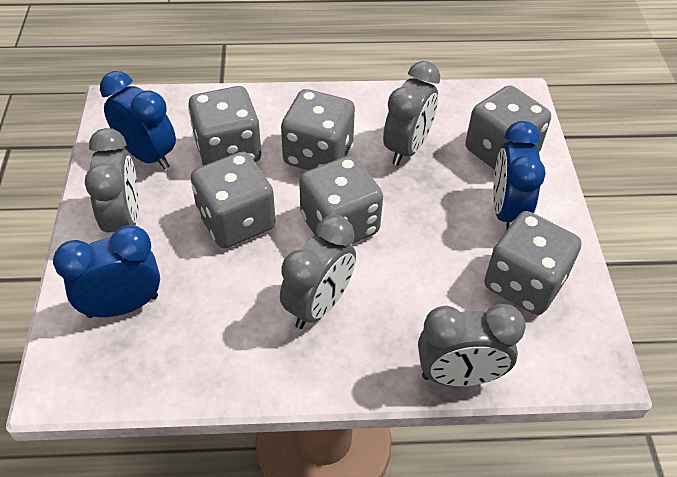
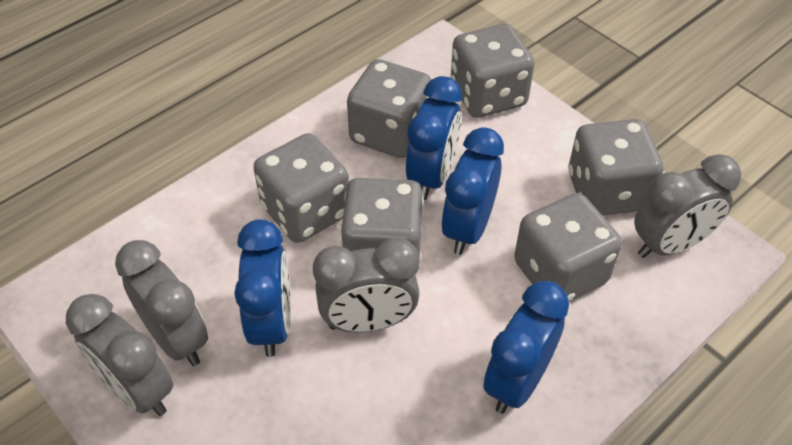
blue clock: 3 -> 4

